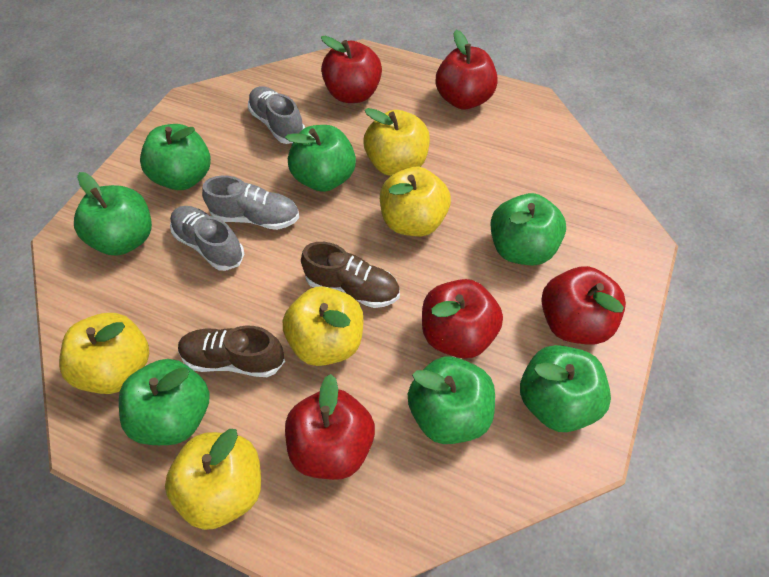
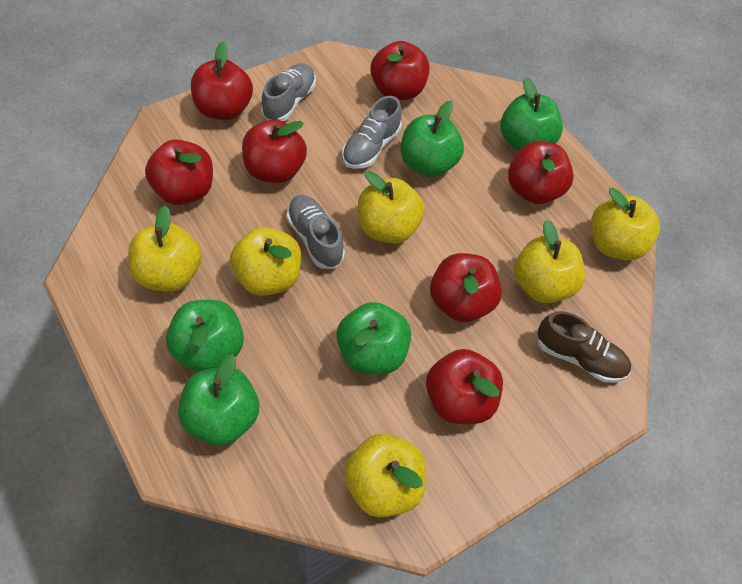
brown shoe: 2 -> 1
green apple: 7 -> 5
red apple: 5 -> 7
yellow apple: 5 -> 6

